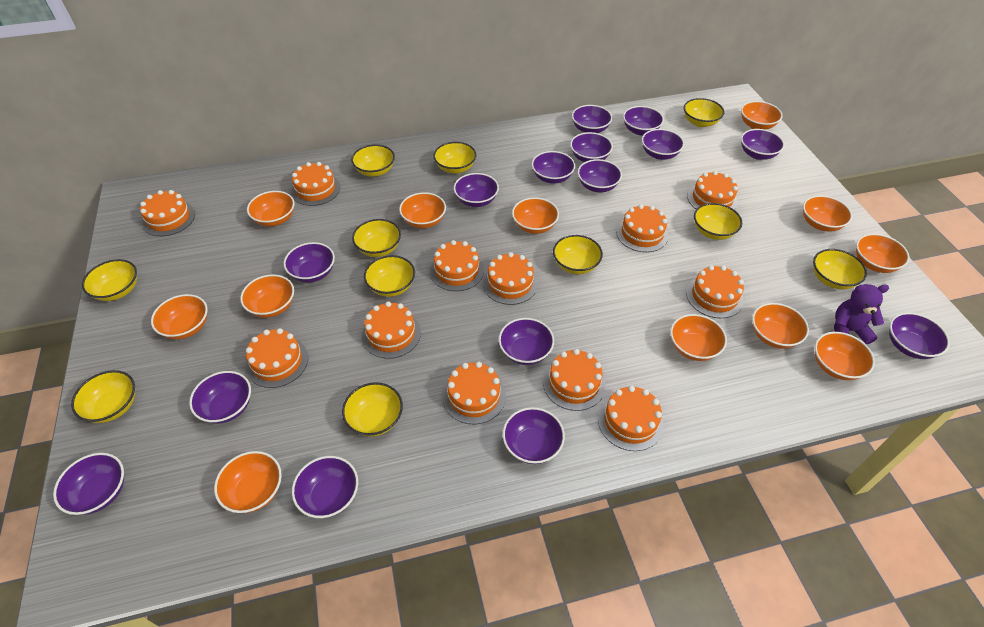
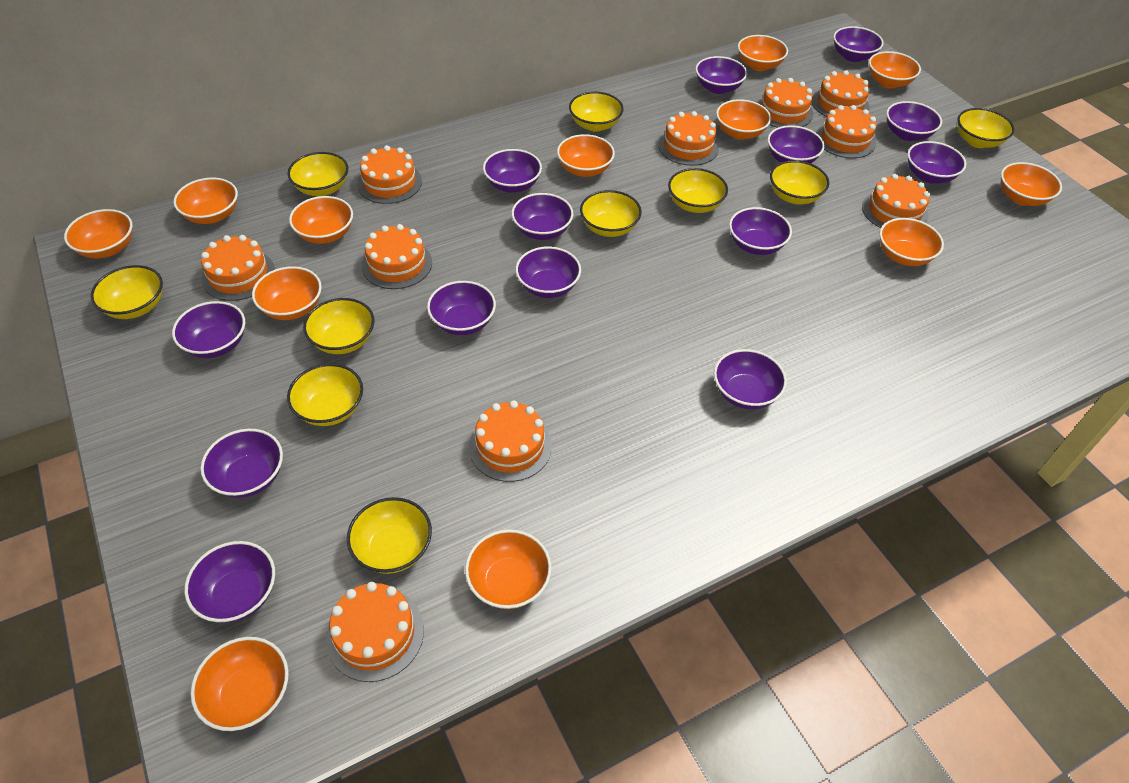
orange cake: 12 -> 10
purple bowl: 15 -> 14
purple teddy bear: 1 -> 0
yellow bowl: 11 -> 10

